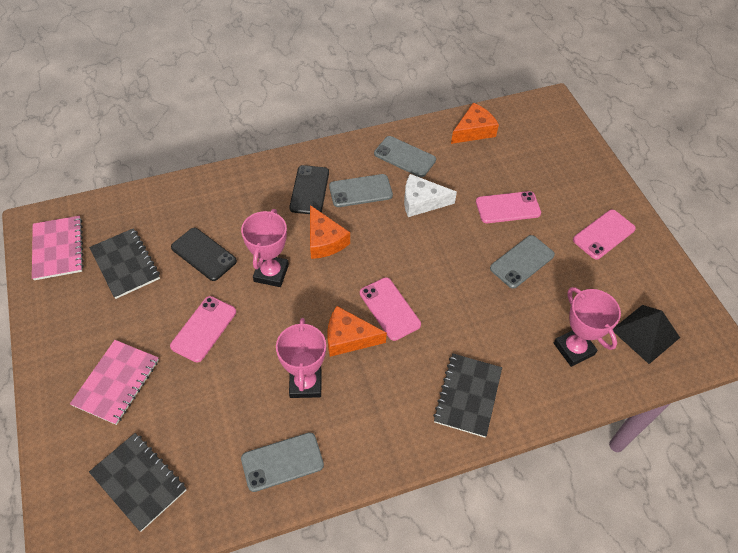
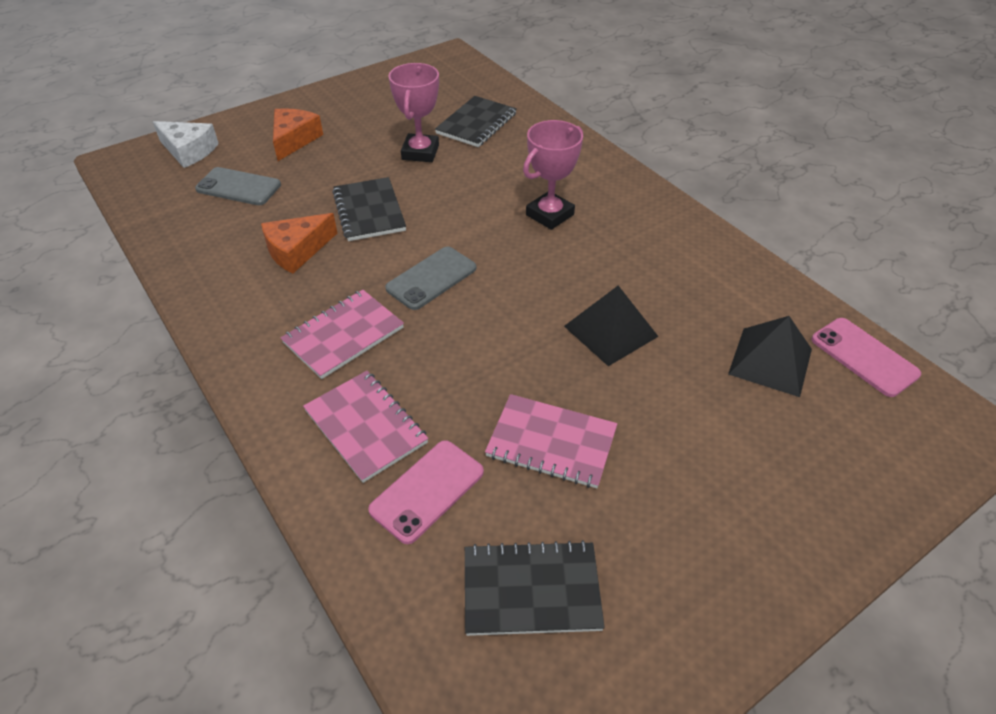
black phone: 2 -> 0
black pyramid: 1 -> 2
grey phone: 4 -> 2
orange cheese: 3 -> 2
pink notebook: 2 -> 3
pink phone: 4 -> 2
pink trophy: 3 -> 2

